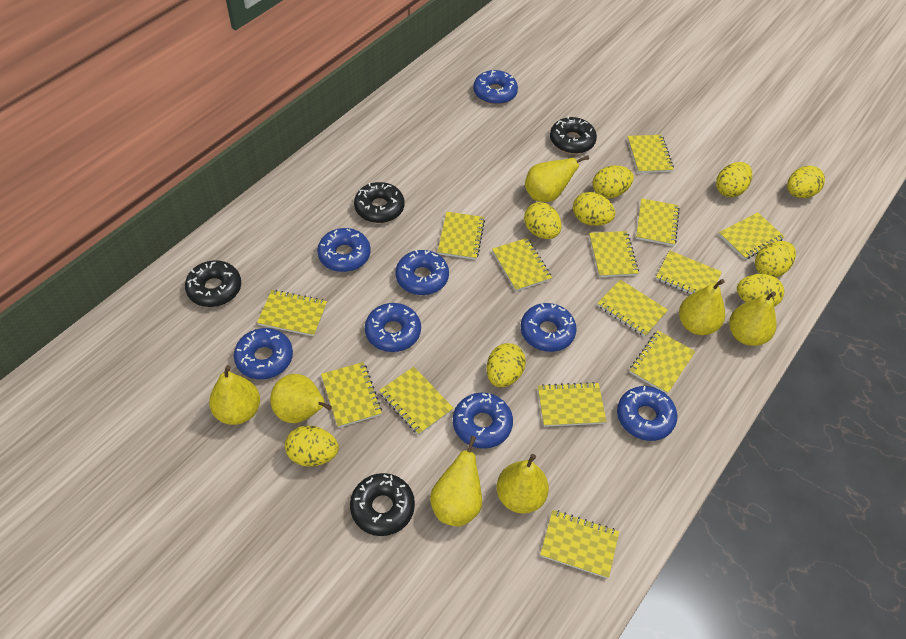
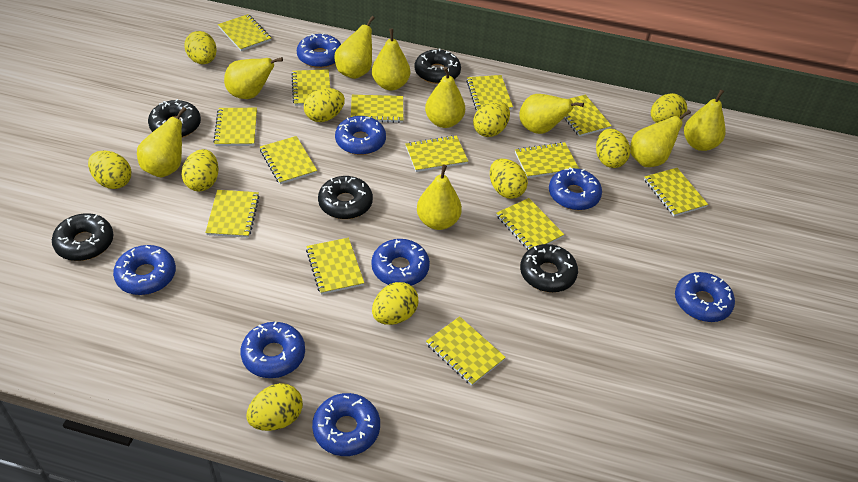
black donut: 4 -> 5
yellow egg: 9 -> 10
yellow pear: 7 -> 9

